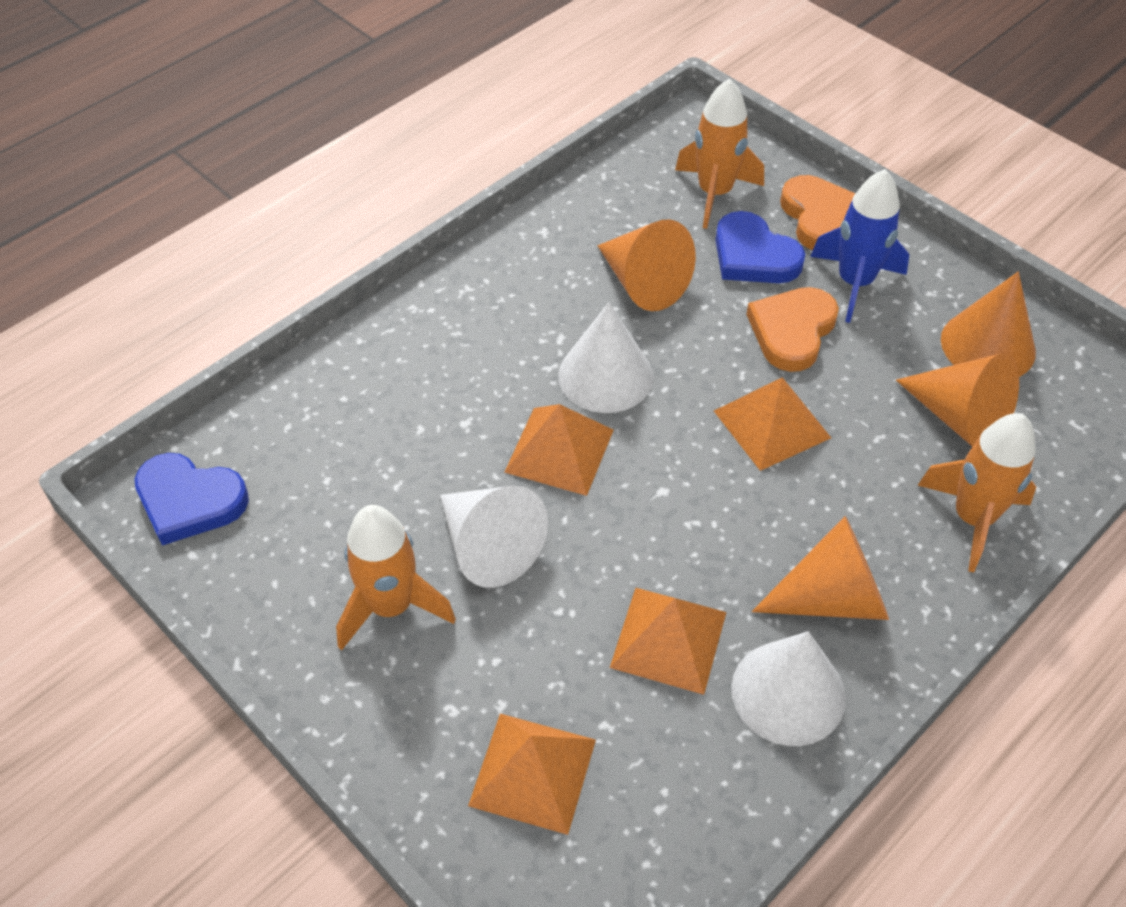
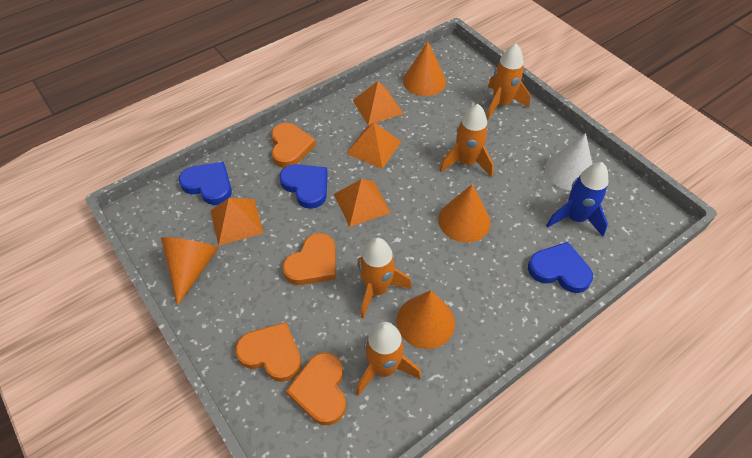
blue heart: 2 -> 3
orange heart: 2 -> 4
orange rocket: 3 -> 4
white cone: 3 -> 1

